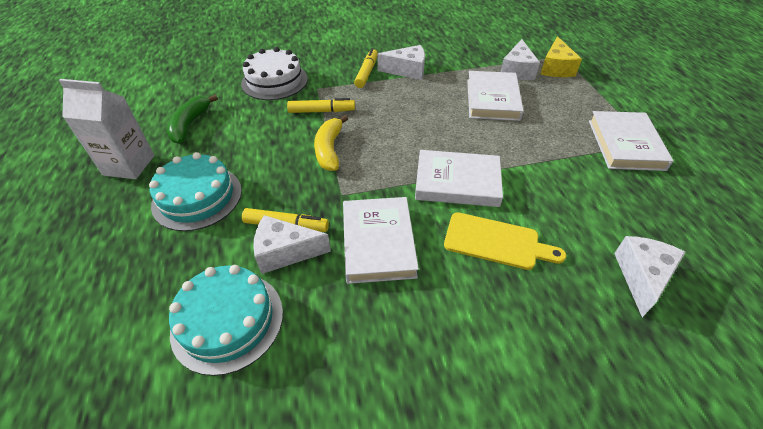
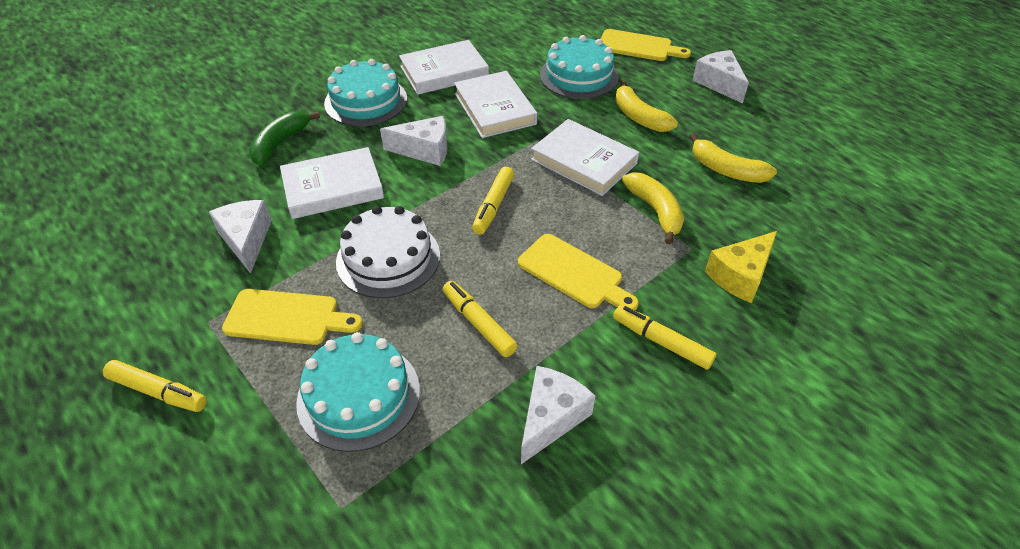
turquoise cake: 2 -> 3
white carton: 1 -> 0
yellow banana: 1 -> 3
yellow cutting board: 1 -> 3
yellow marker: 3 -> 4

